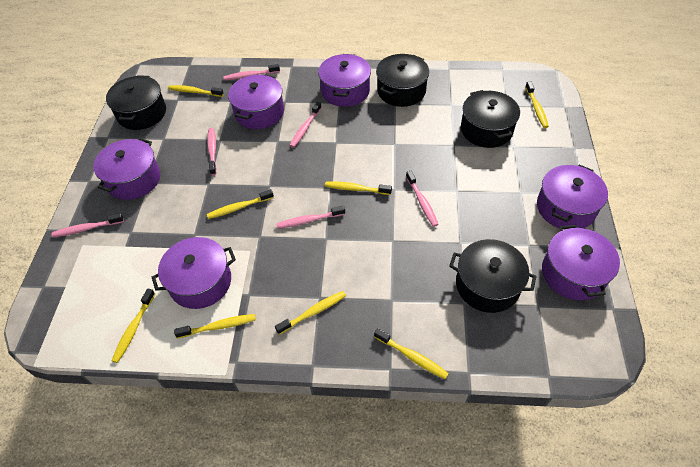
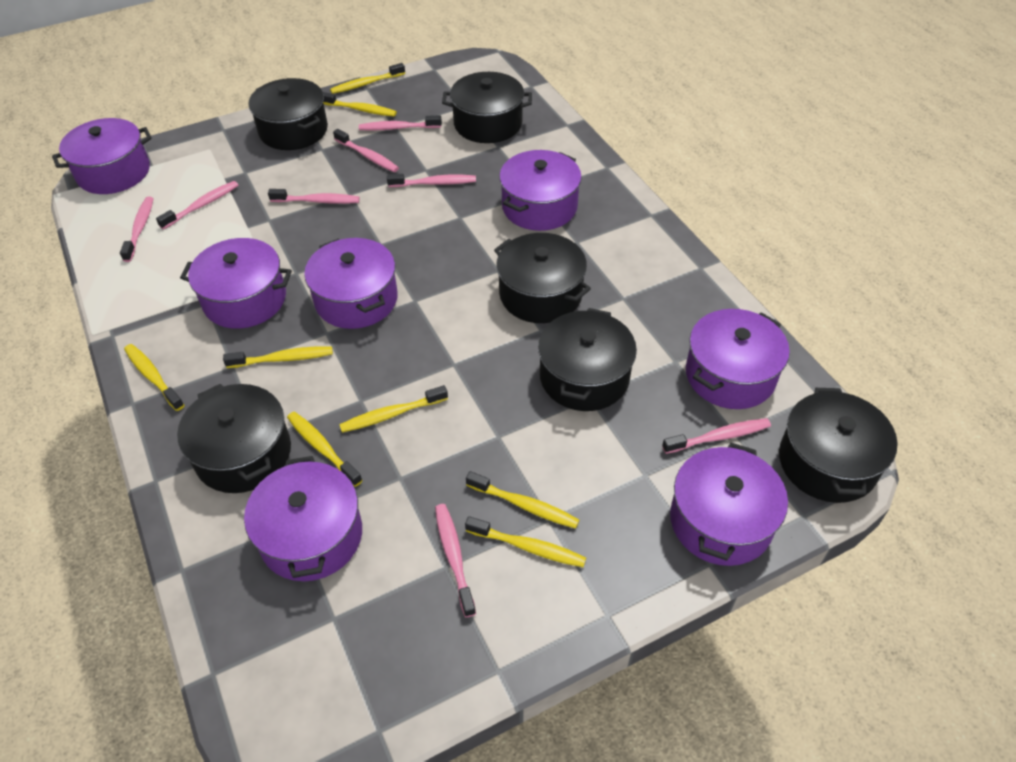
black pot: 4 -> 6
pink toothbrush: 6 -> 8
purple pot: 6 -> 7

